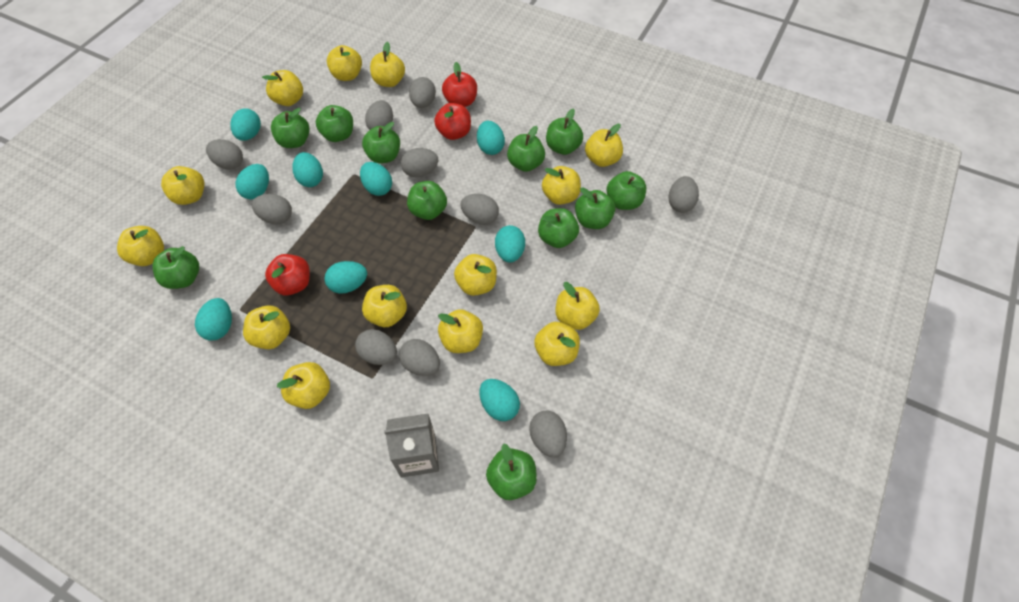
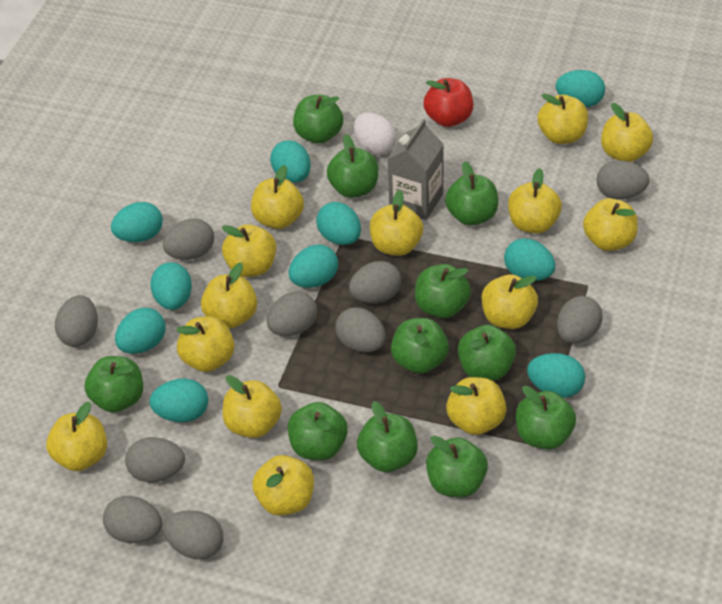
red apple: 3 -> 1
turquoise egg: 9 -> 10
white egg: 0 -> 1

